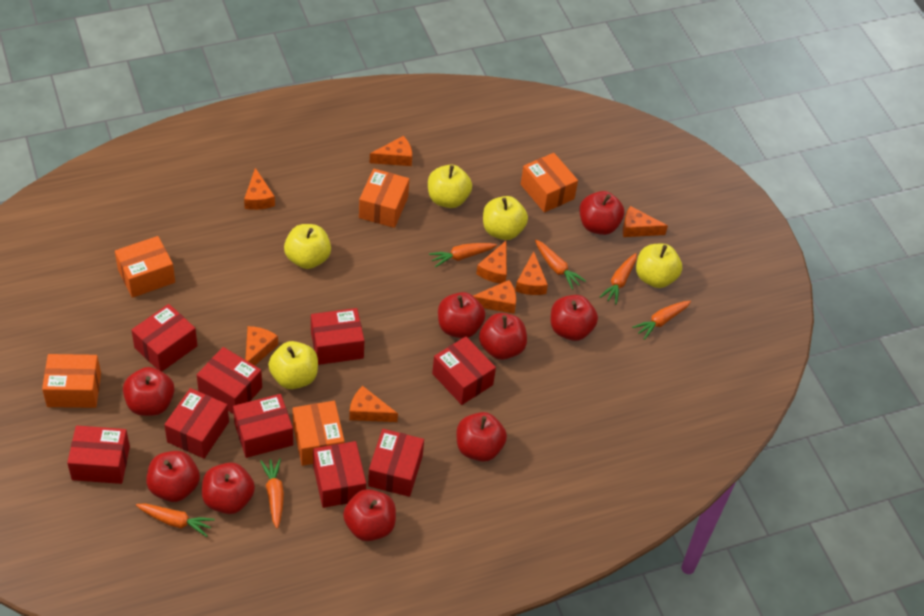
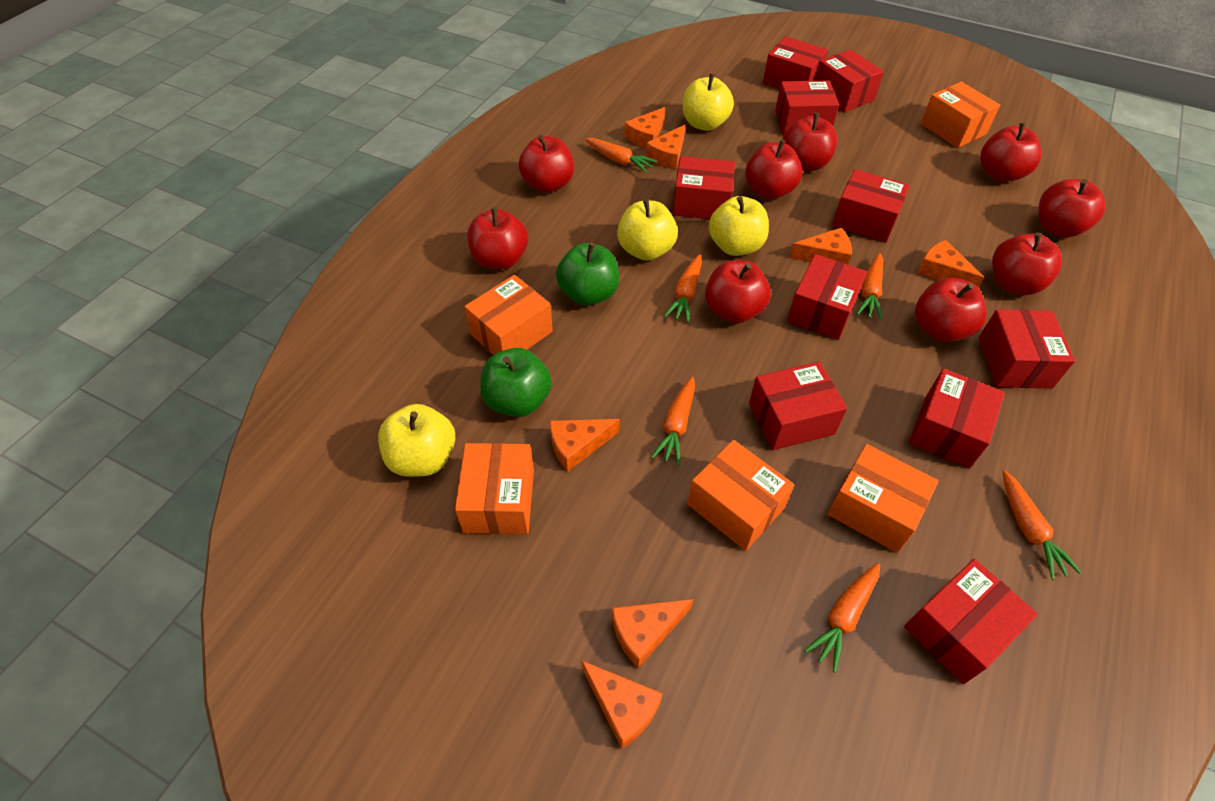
green apple: 0 -> 2
orange cheese: 8 -> 7
red box: 9 -> 10
yellow apple: 5 -> 4

